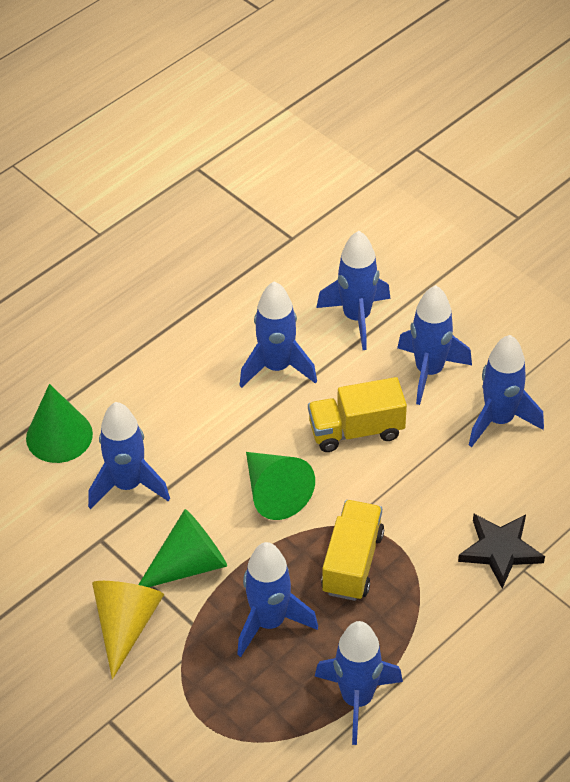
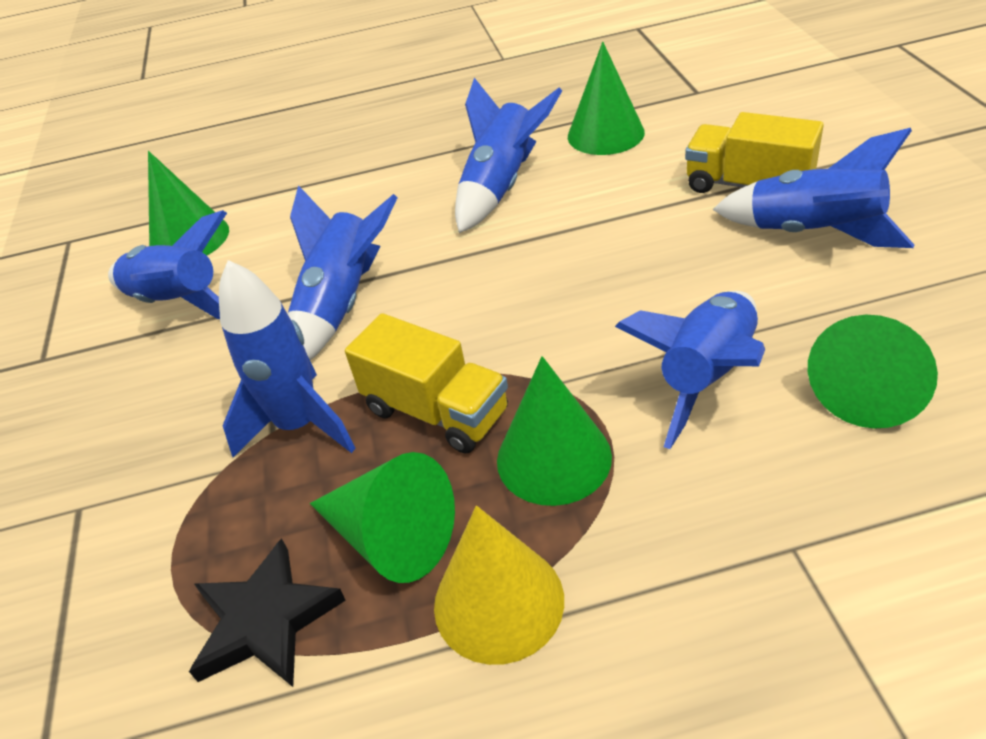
blue rocket: 7 -> 6
green cone: 3 -> 5

